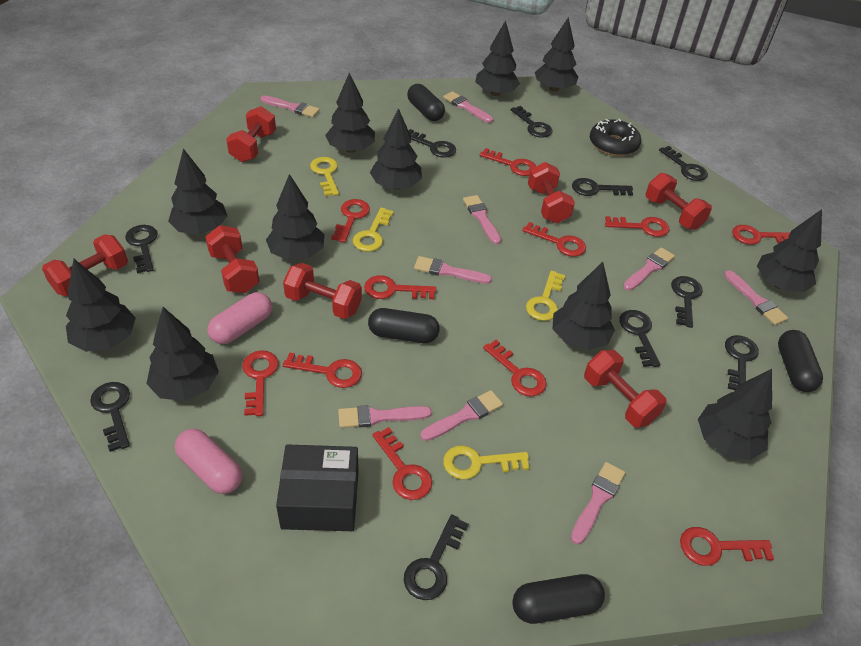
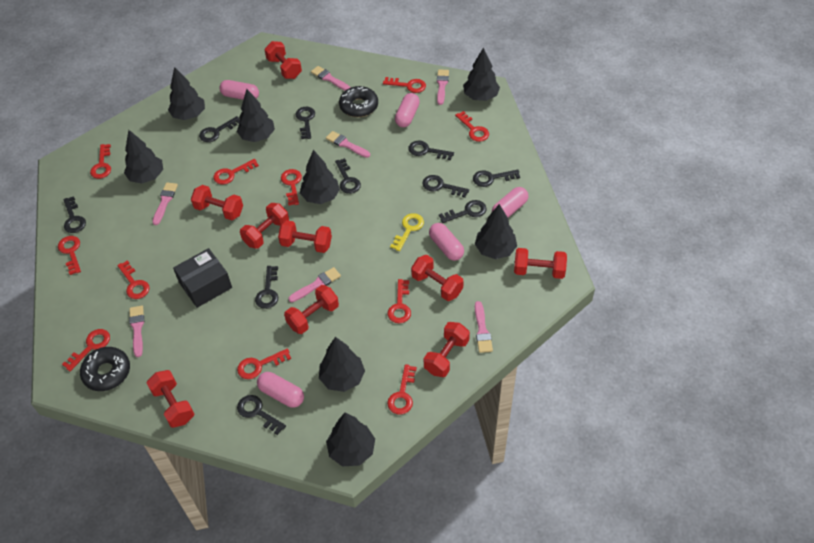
black capsule: 4 -> 0
black donut: 1 -> 2
black tree: 11 -> 8
pink brush: 9 -> 7
pink capsule: 2 -> 5
red dumbbell: 7 -> 9
yellow key: 4 -> 1

